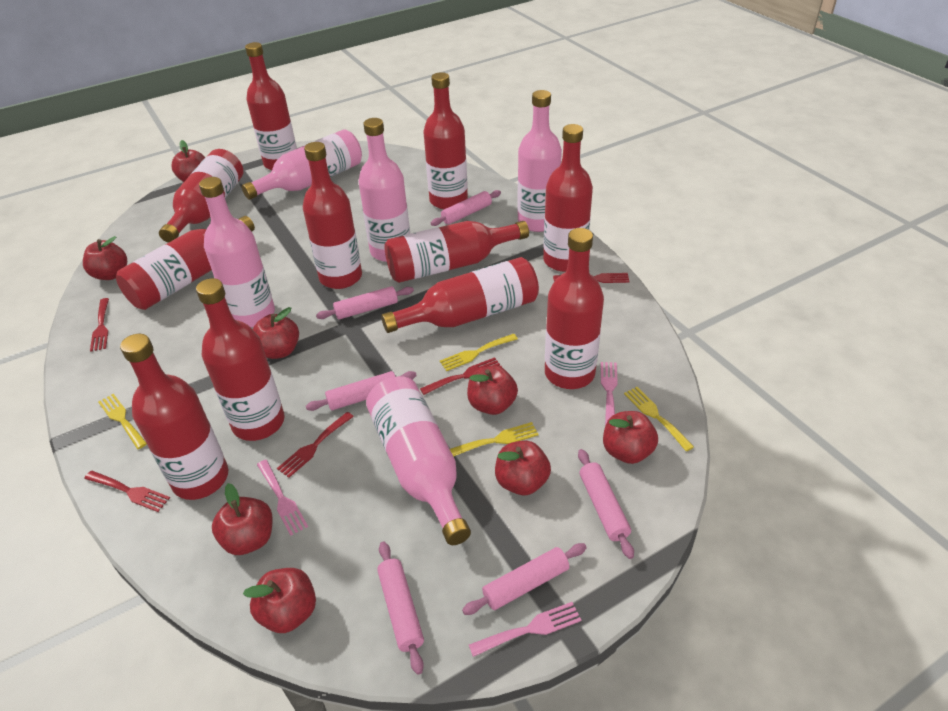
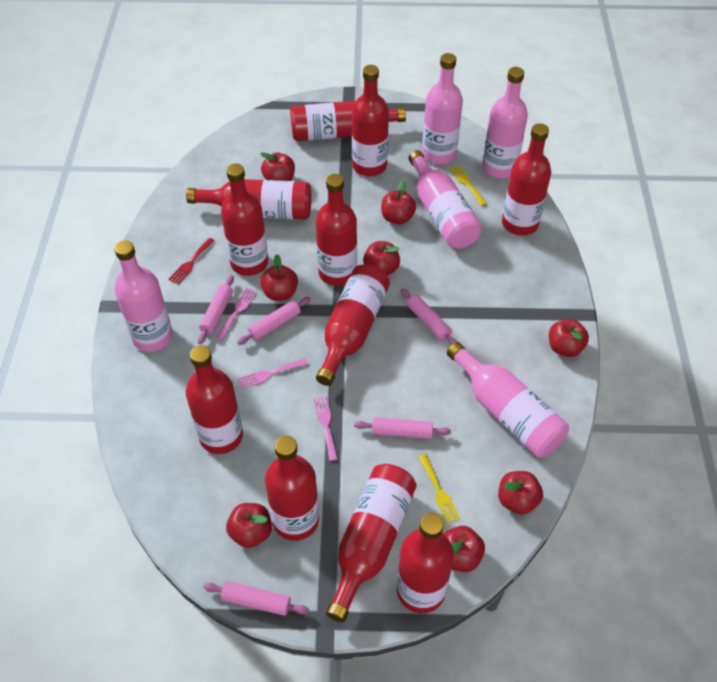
pink rolling pin: 6 -> 5
red fork: 5 -> 1
yellow fork: 4 -> 2

